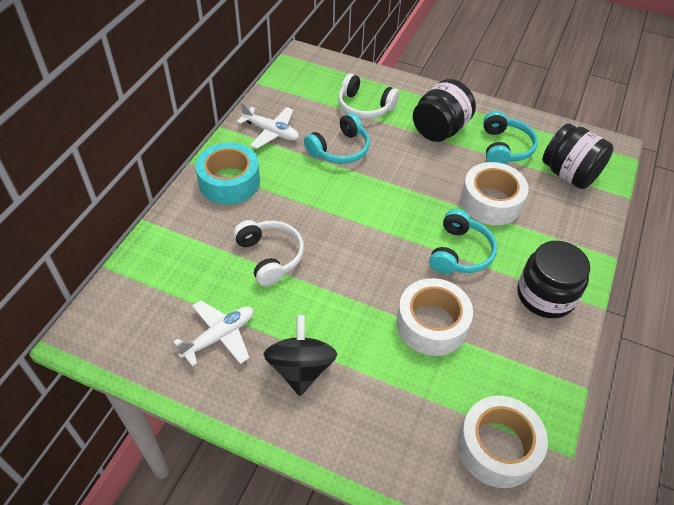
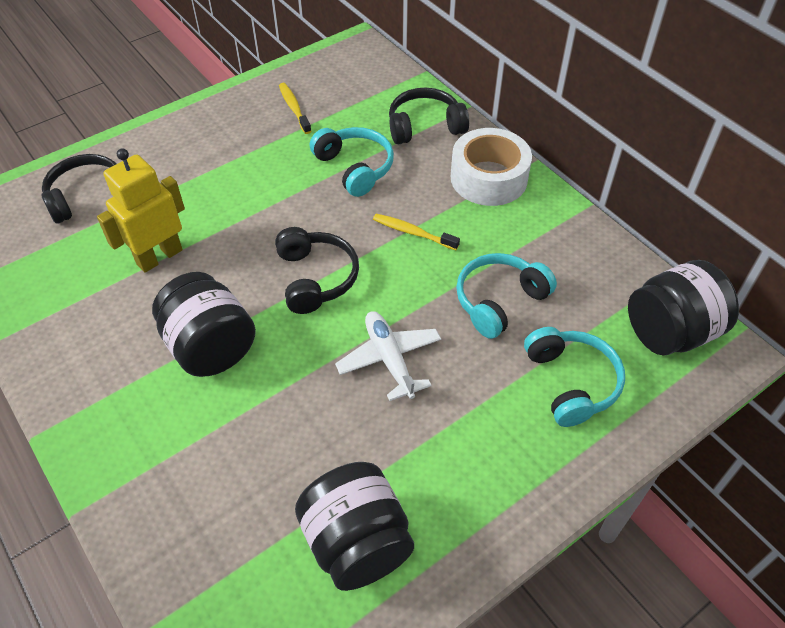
black headphones: 0 -> 3
black spinning top: 1 -> 0
turquoise tape: 1 -> 0
white headphones: 2 -> 0
white plane: 2 -> 1
white tape: 3 -> 1
yellow robot: 0 -> 1
yellow toothbrush: 0 -> 2

